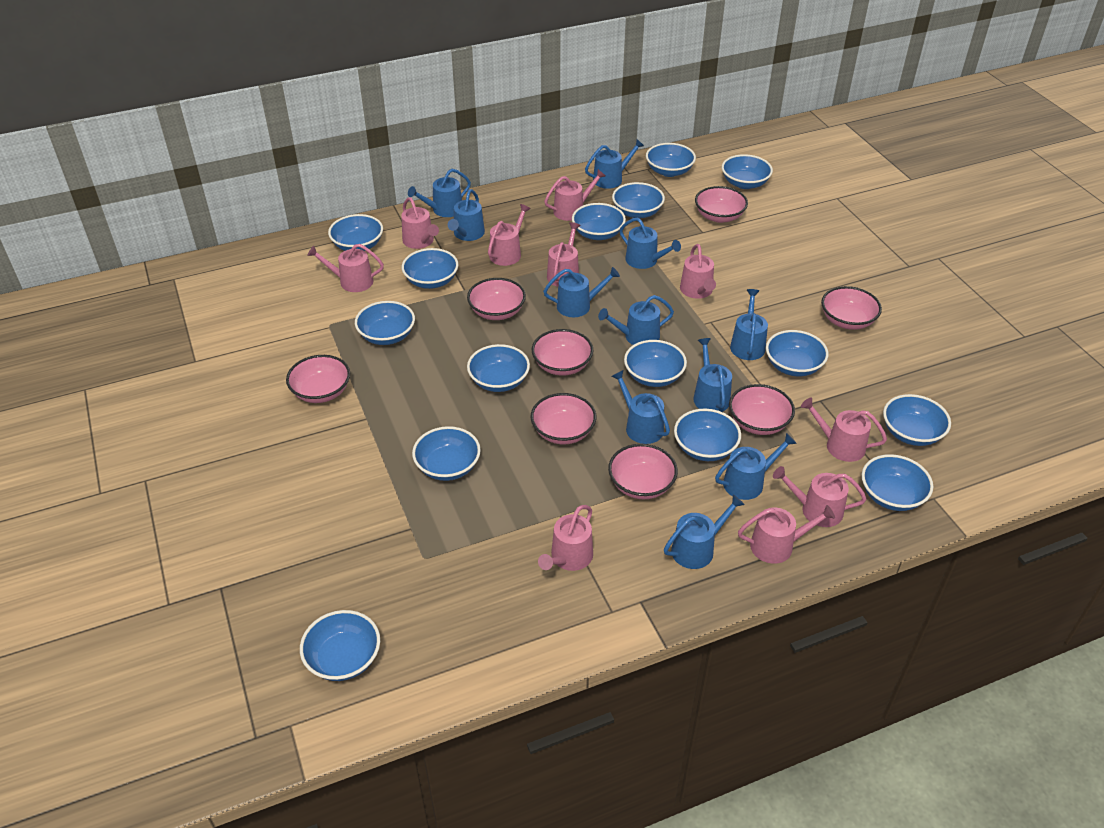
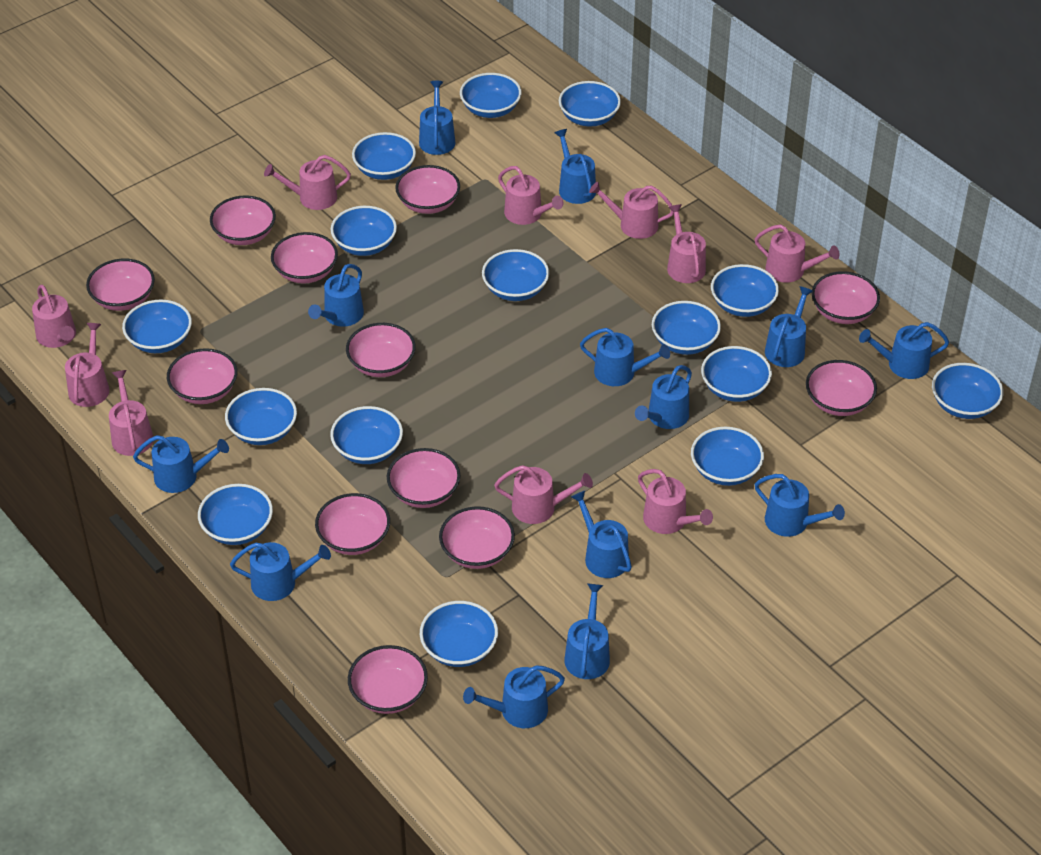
blue watering can: 11 -> 13
pink bowl: 8 -> 12

